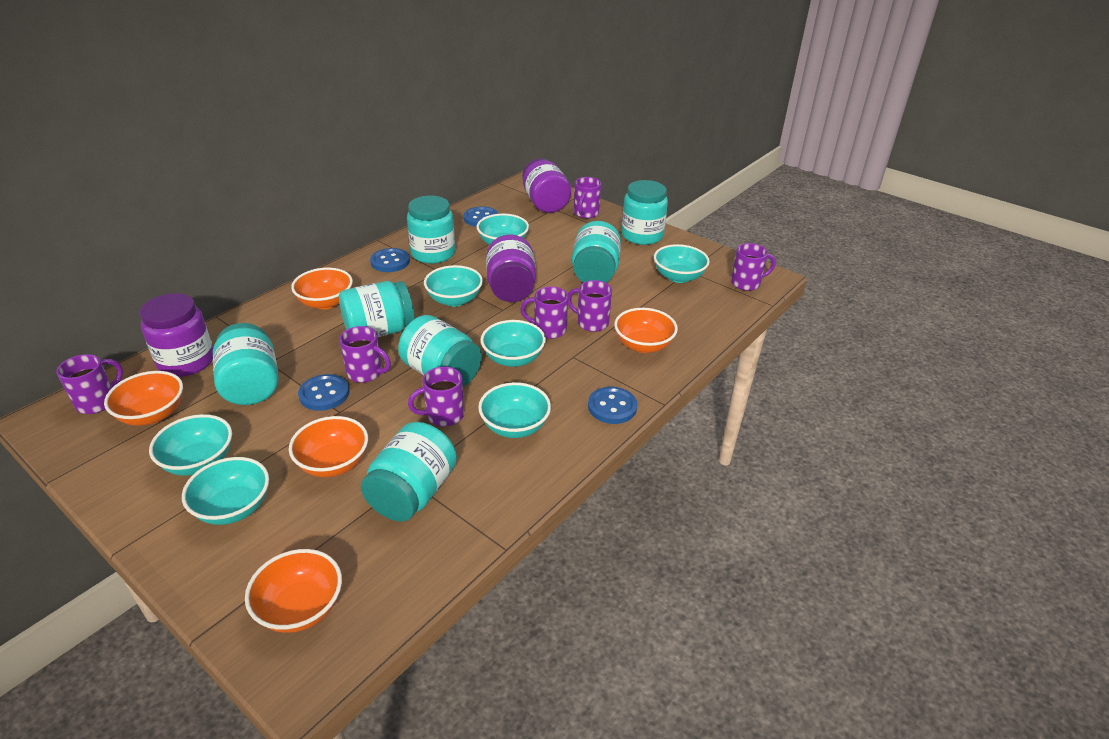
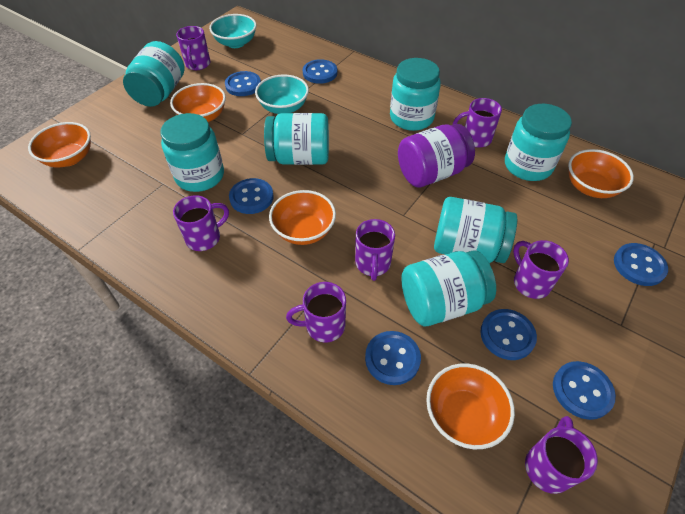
blue button: 4 -> 7
purple jar: 3 -> 1
turquoise bowl: 7 -> 2

